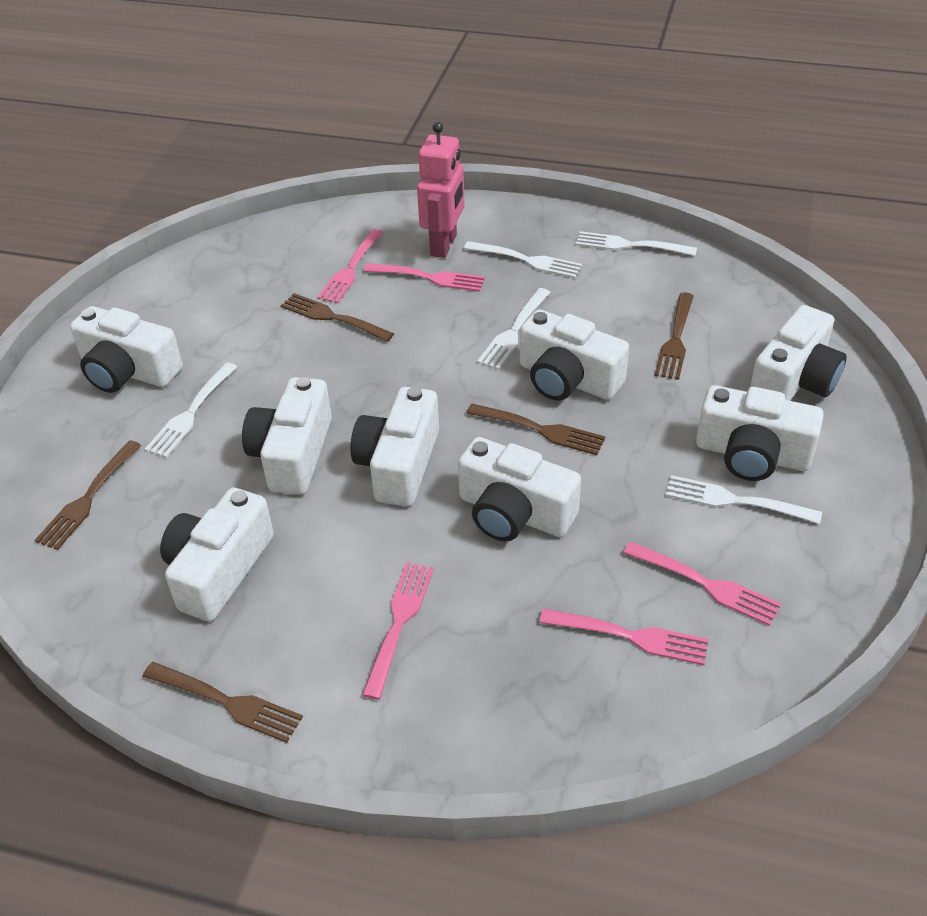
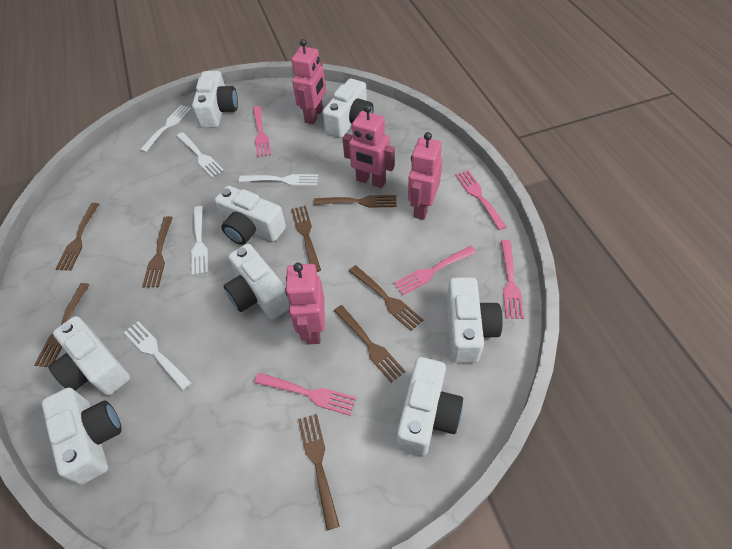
brown fork: 5 -> 8
pink robot: 1 -> 4

